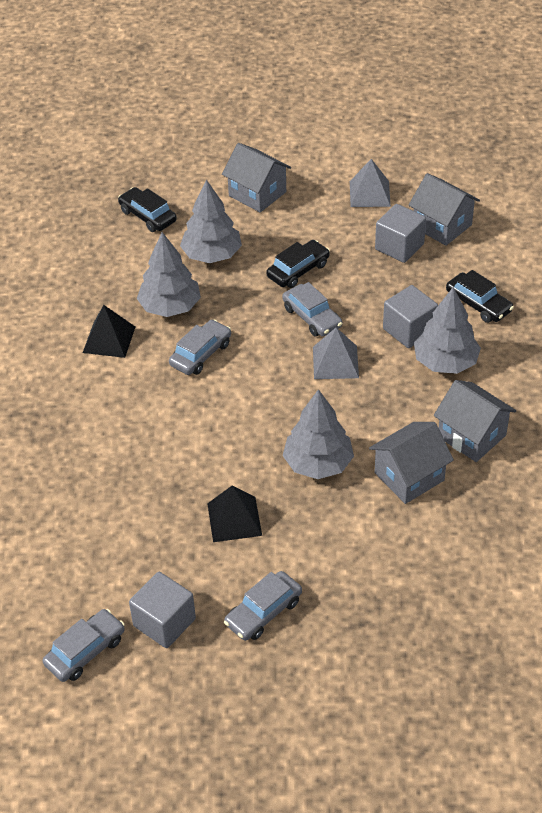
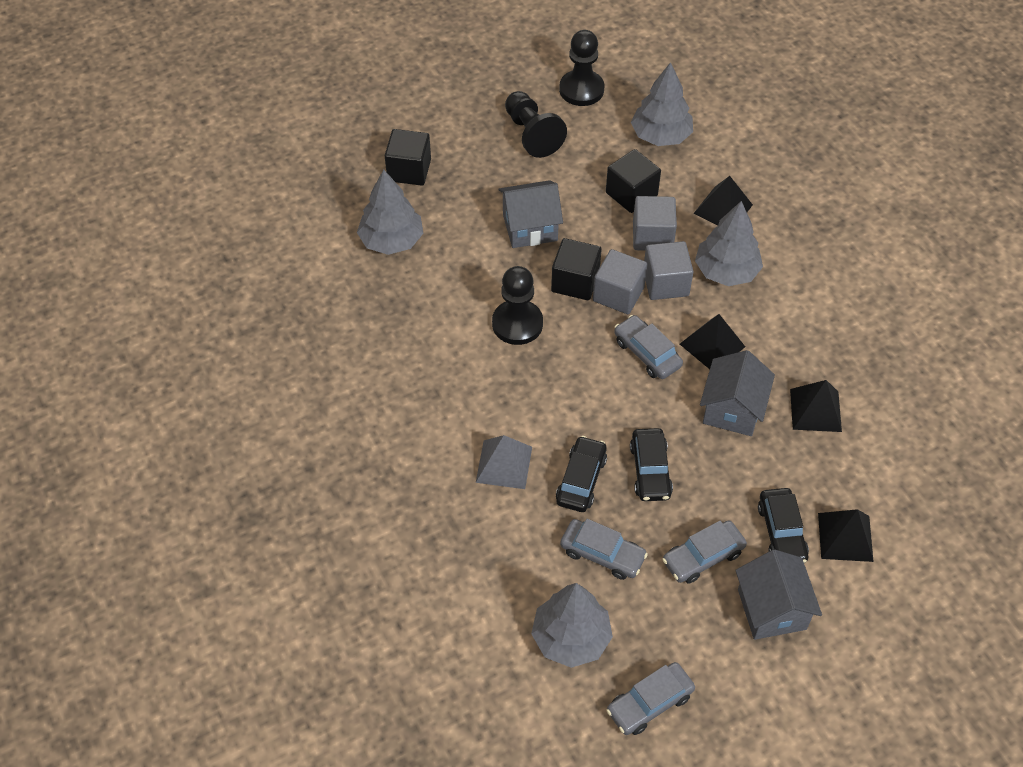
black cube: 0 -> 3
black pawn: 0 -> 3
black pyramid: 2 -> 4
grey house: 4 -> 3
grey pyramid: 2 -> 1

